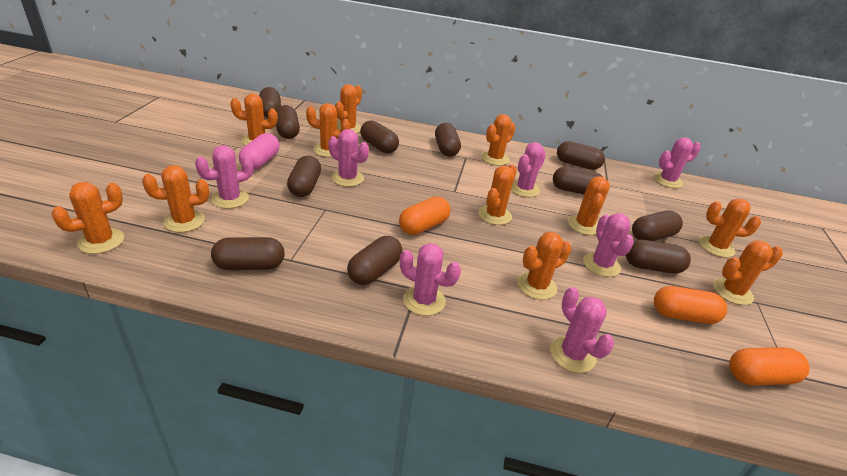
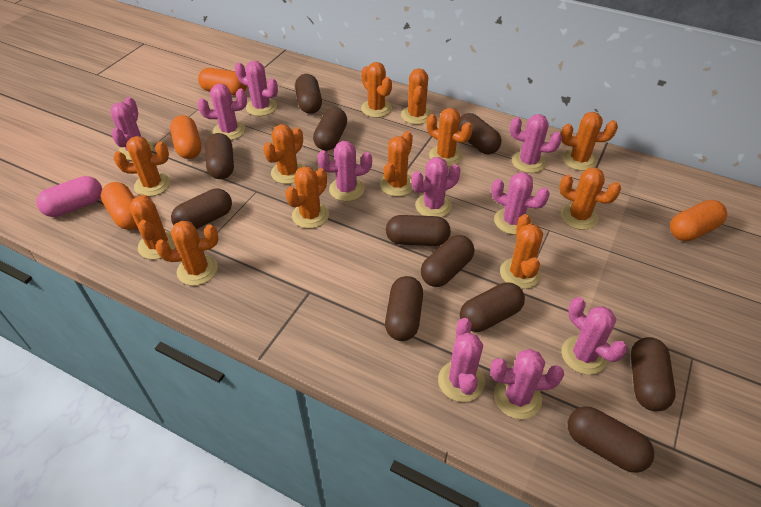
orange cactus: 11 -> 12
orange capsule: 3 -> 4
pink cactus: 7 -> 10

